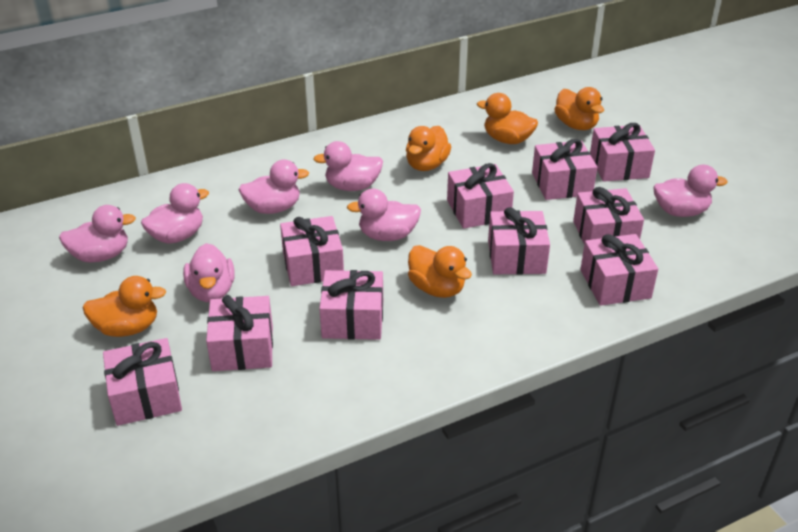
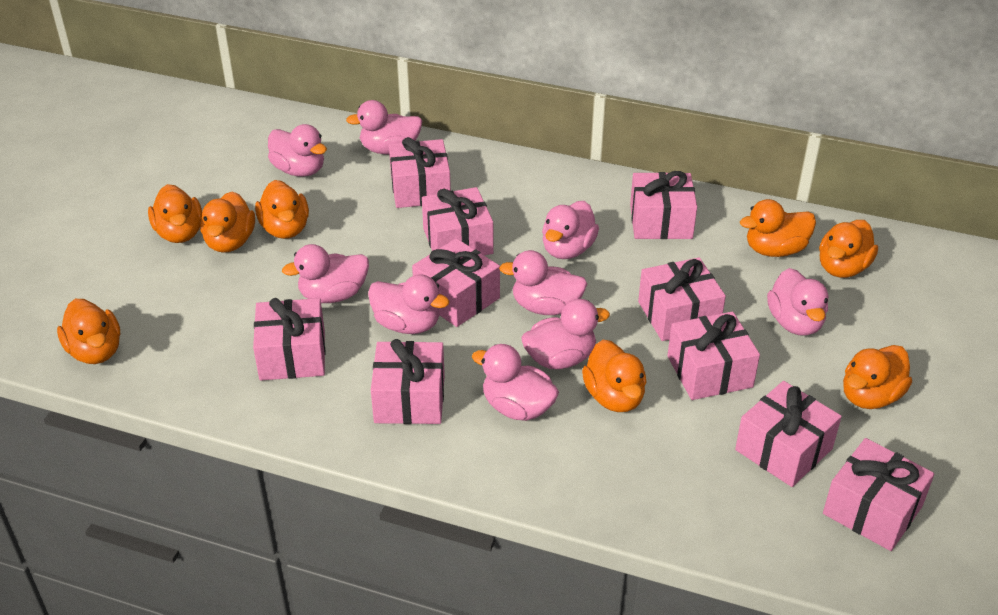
orange duck: 5 -> 8
pink duck: 7 -> 9

